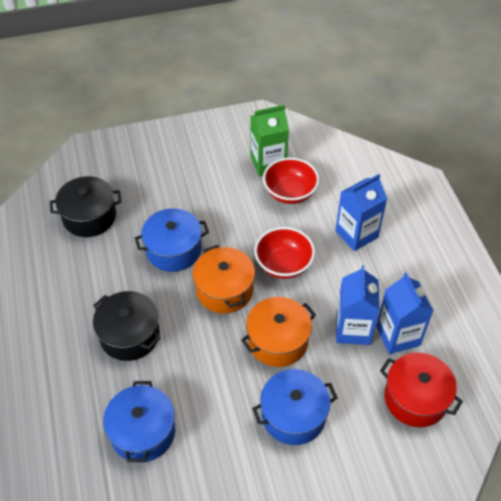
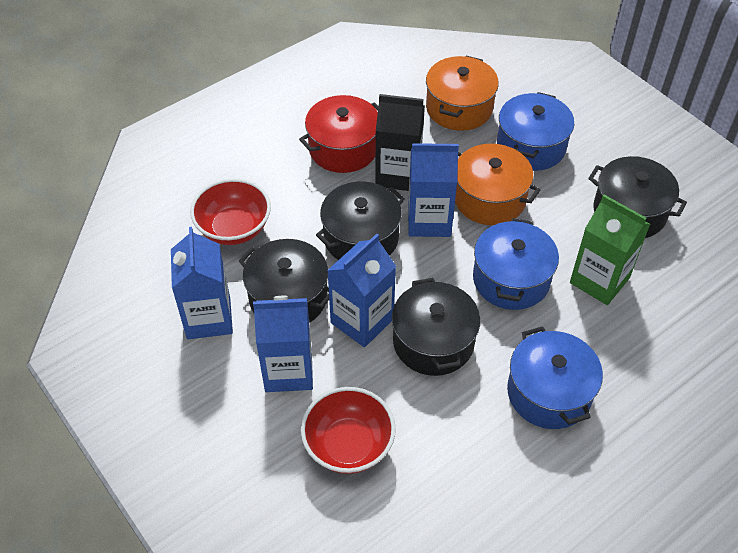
black carton: 0 -> 1
black pot: 2 -> 4
blue carton: 3 -> 4

